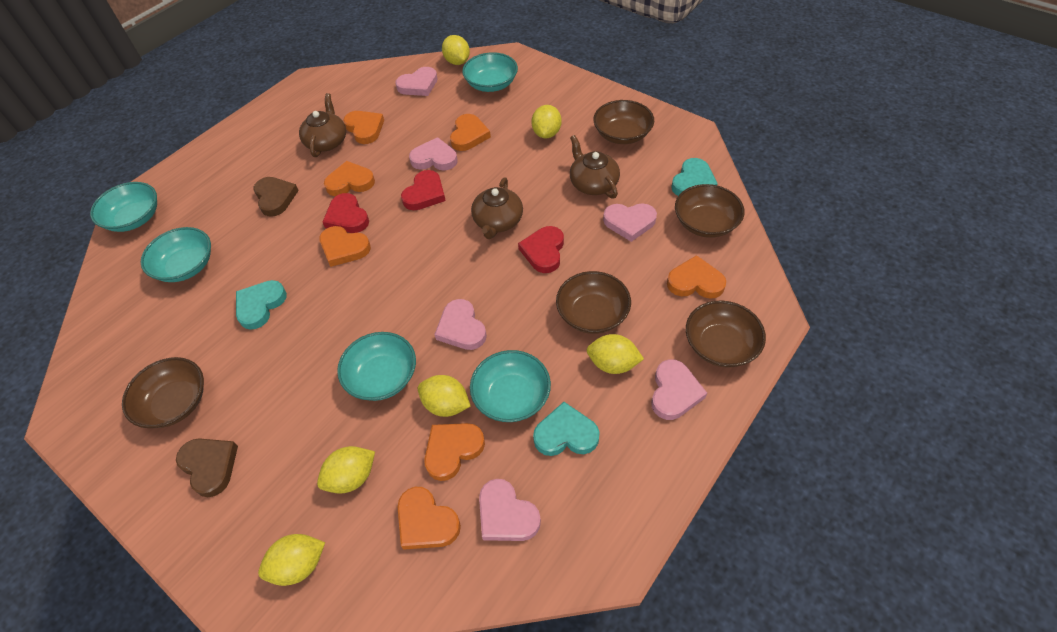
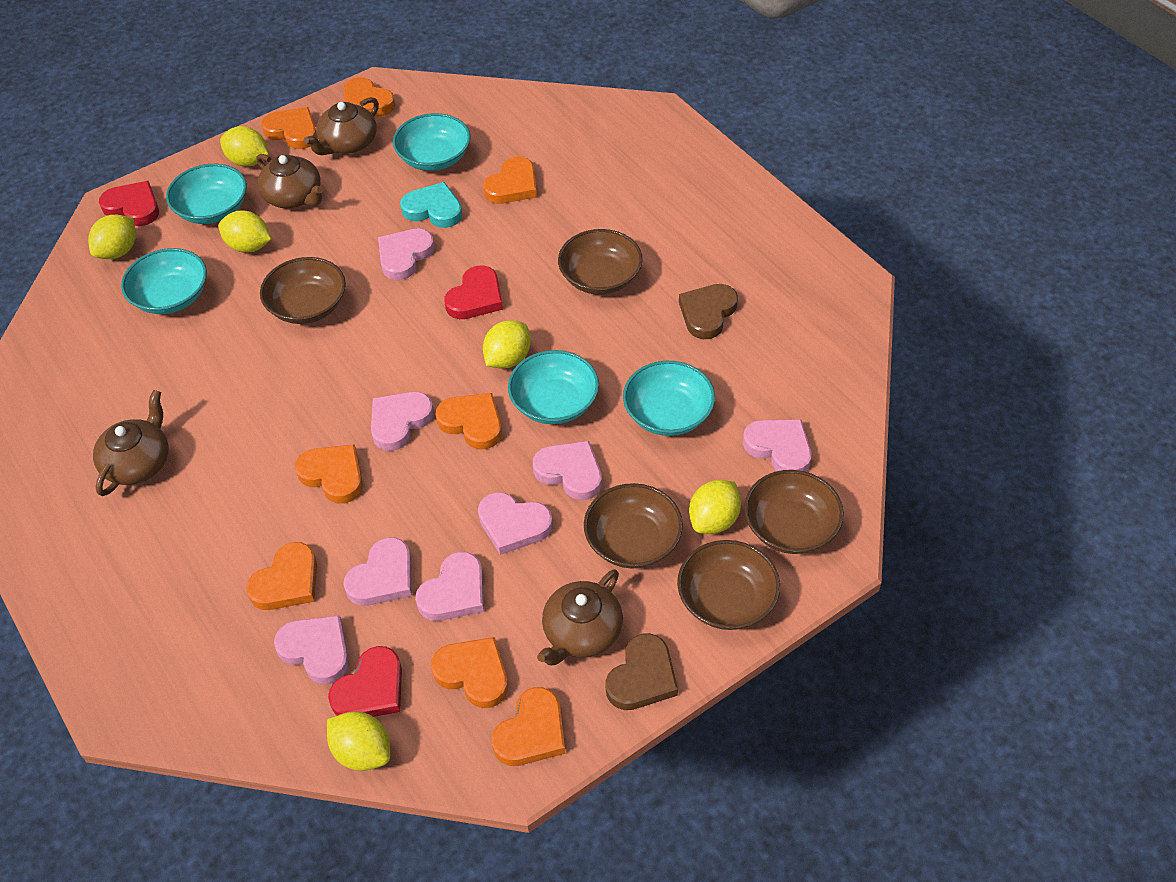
brown teapot: 3 -> 4
orange heart: 7 -> 8
pink heart: 6 -> 8
turquoise heart: 3 -> 1

